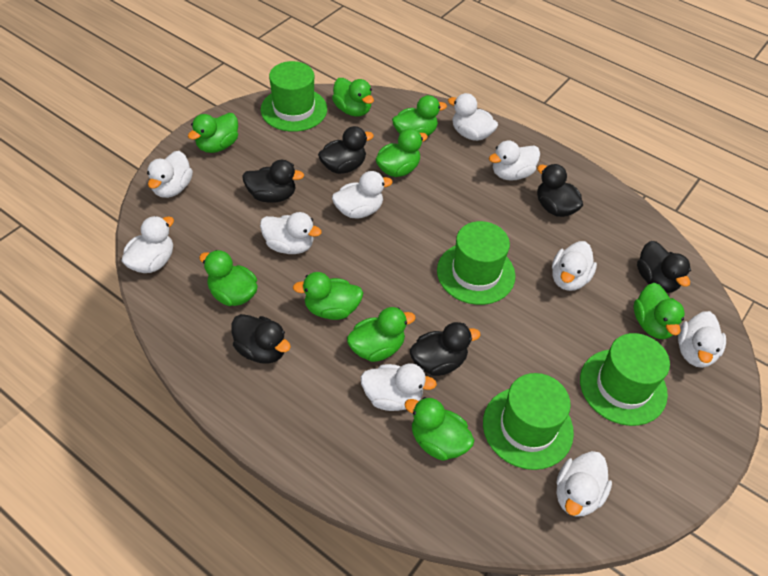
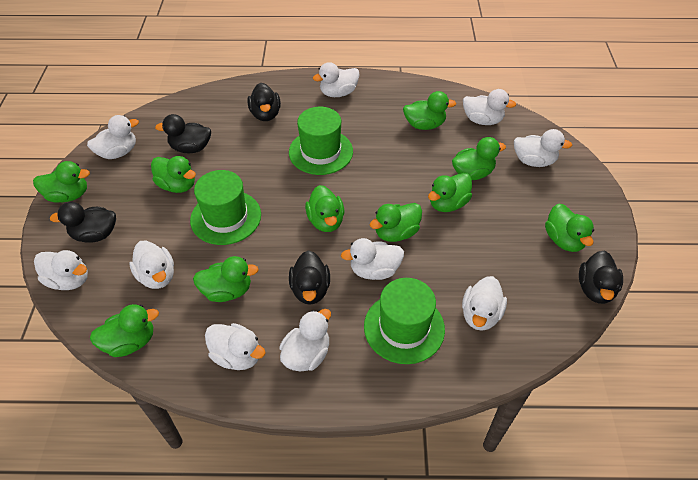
black duck: 6 -> 5
green duck: 9 -> 10
green hat: 4 -> 3

